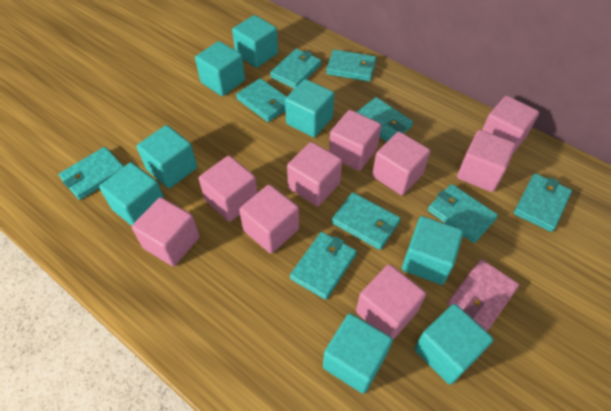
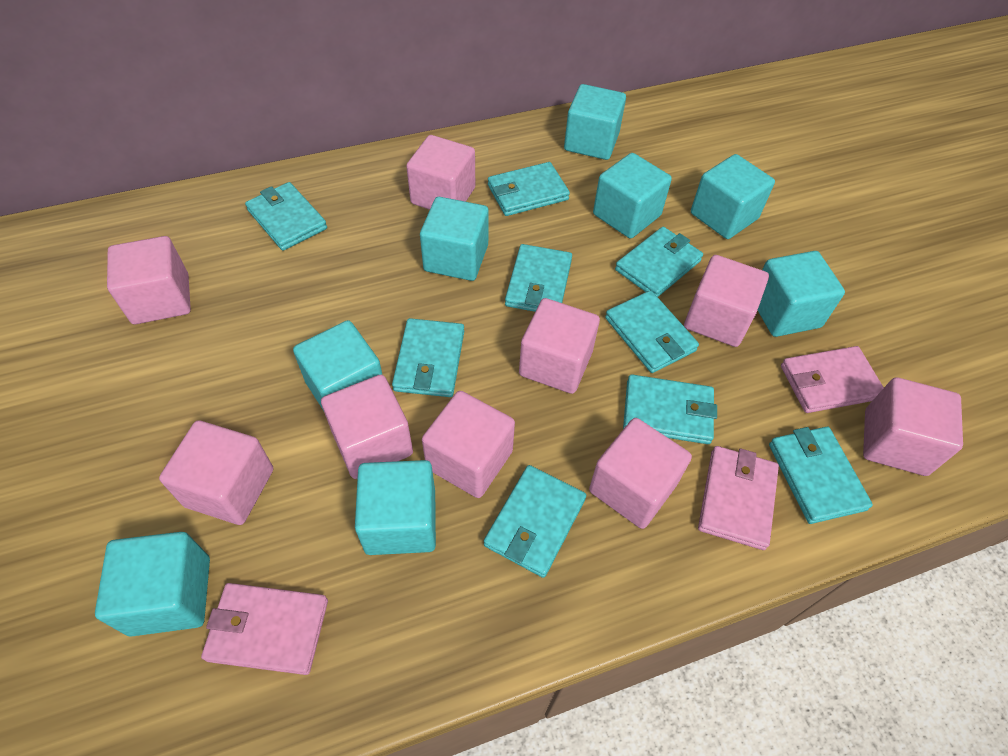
pink wallet: 1 -> 3

